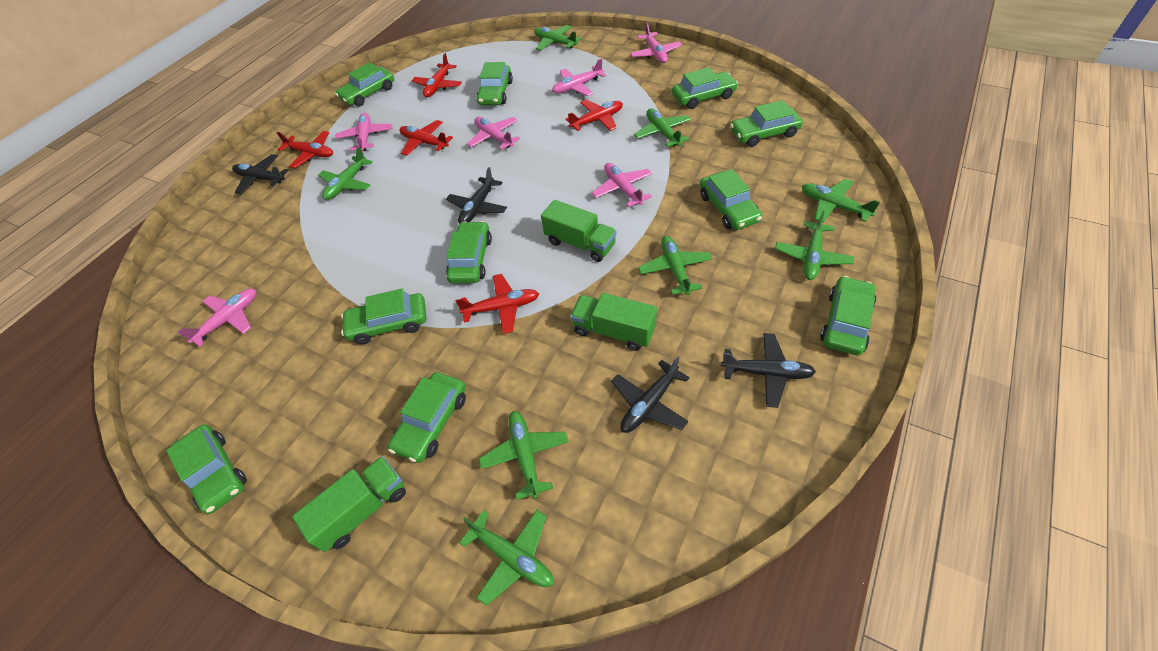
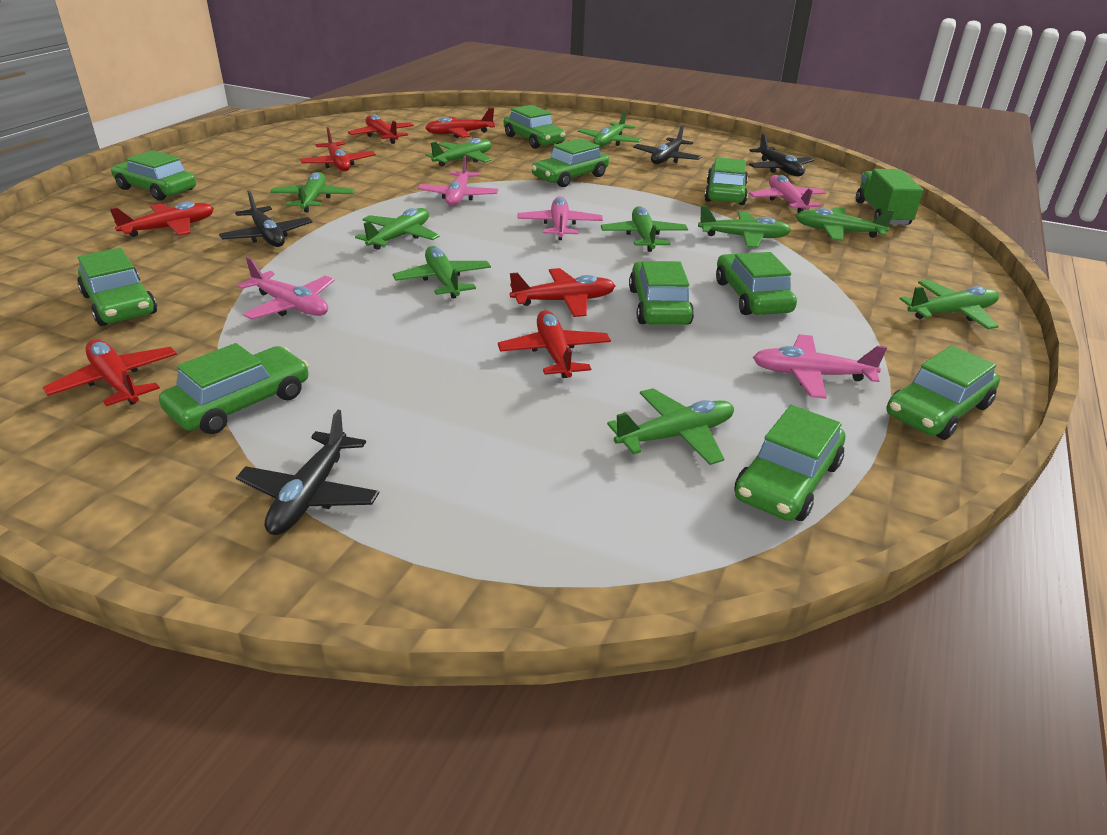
green plane: 8 -> 10
green truck: 3 -> 1
pink plane: 6 -> 5
red plane: 5 -> 7

